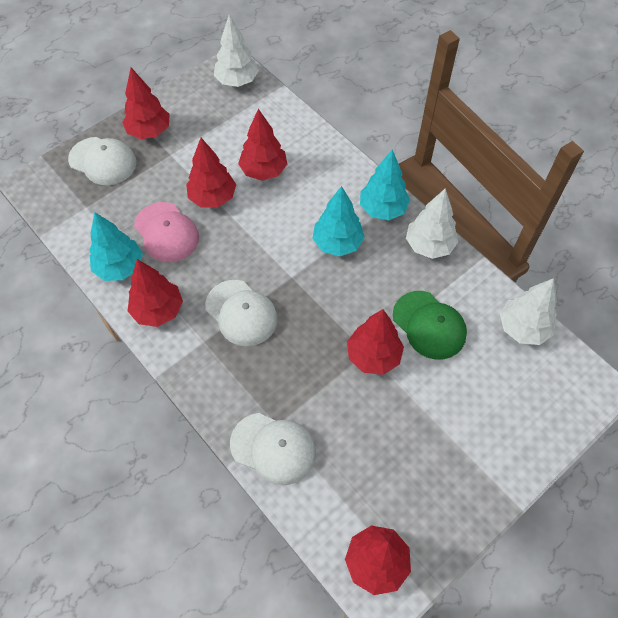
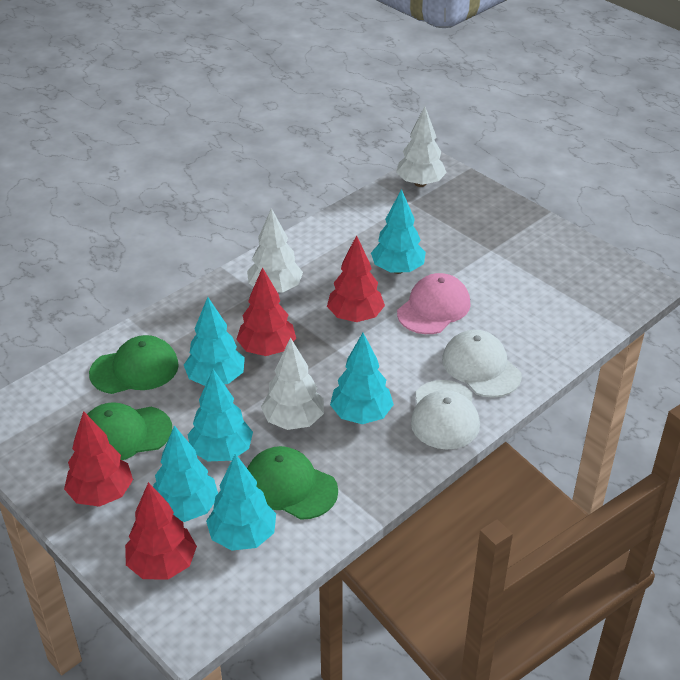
green cap: 1 -> 3
red tree: 6 -> 4
turquoise tree: 3 -> 6
white cap: 3 -> 2

